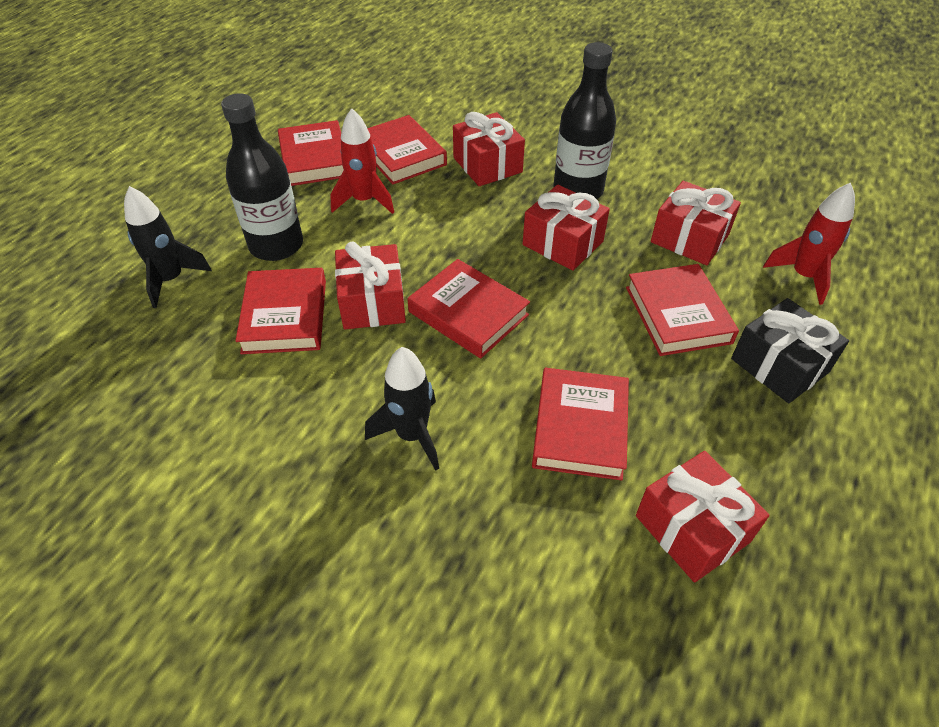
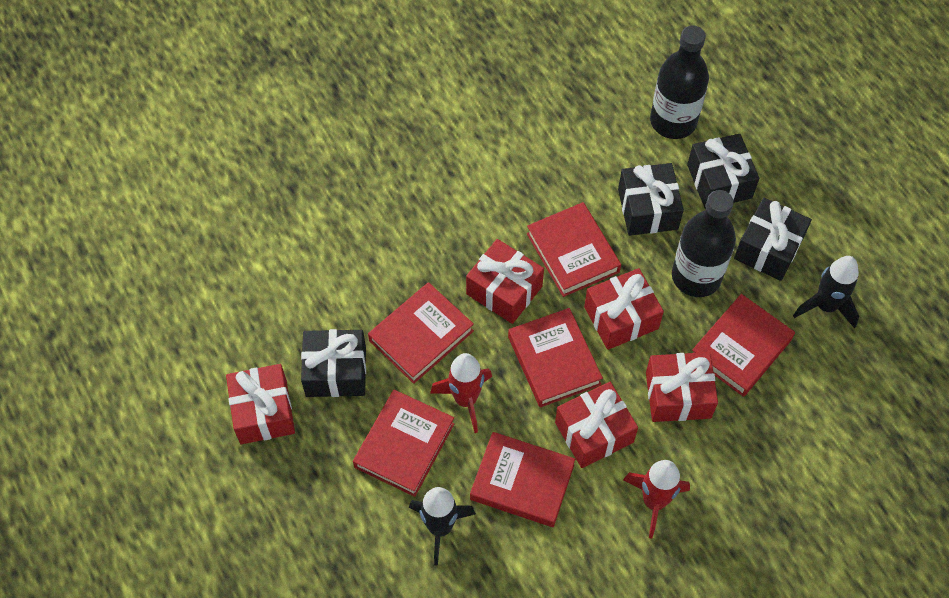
black gift: 1 -> 4

